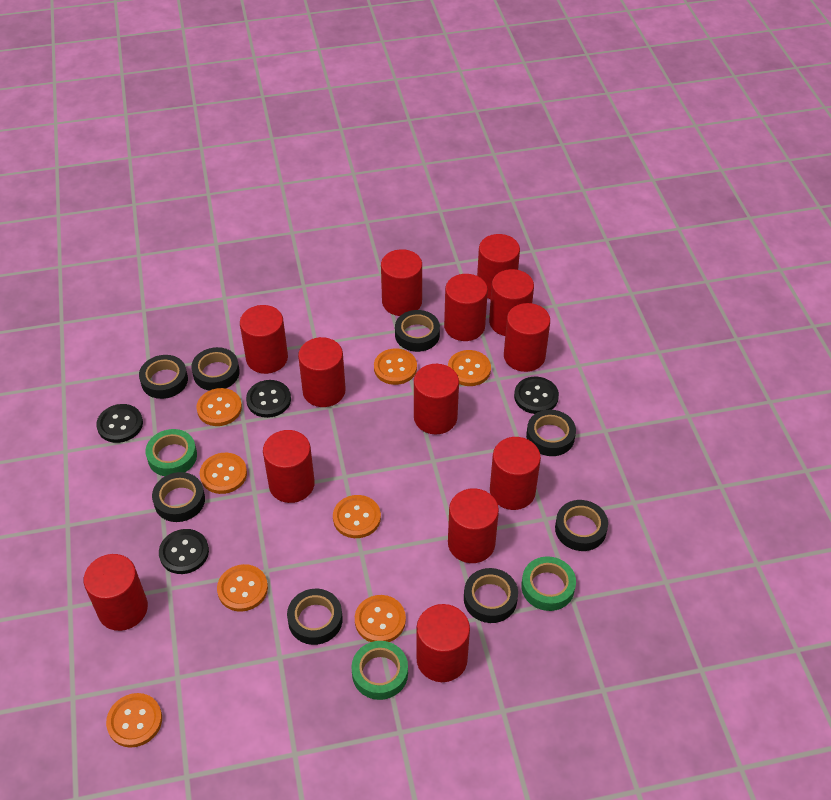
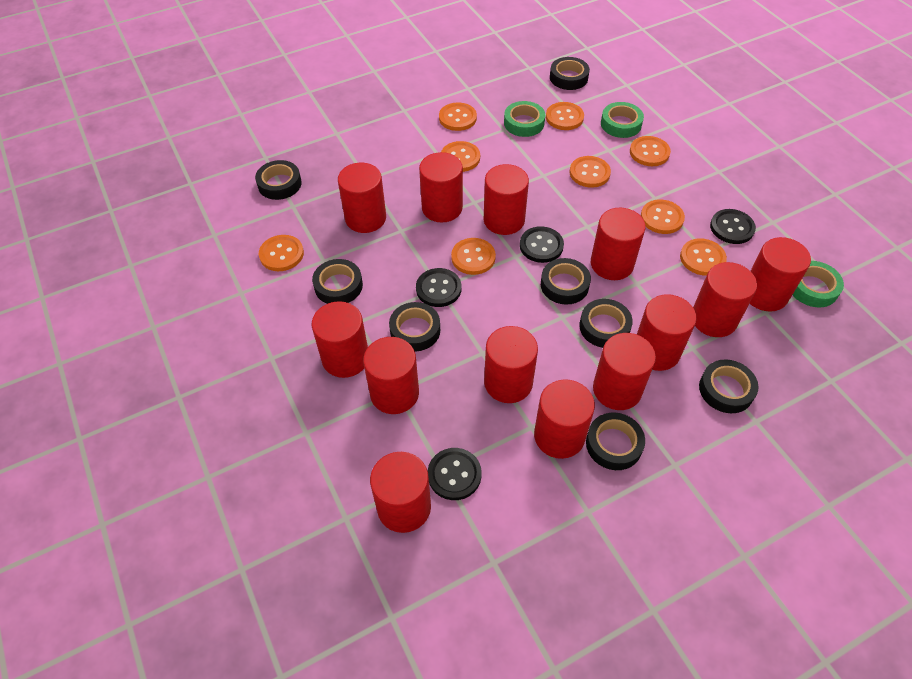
orange button: 8 -> 9

